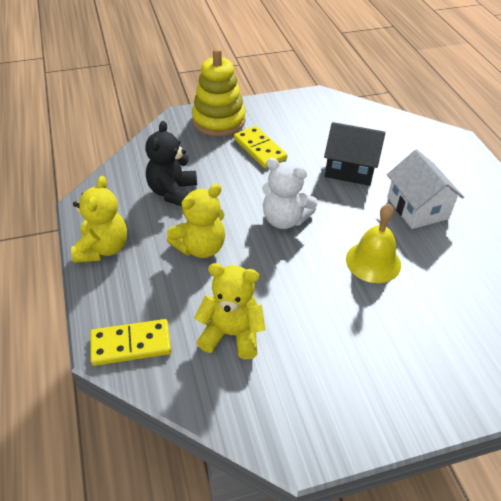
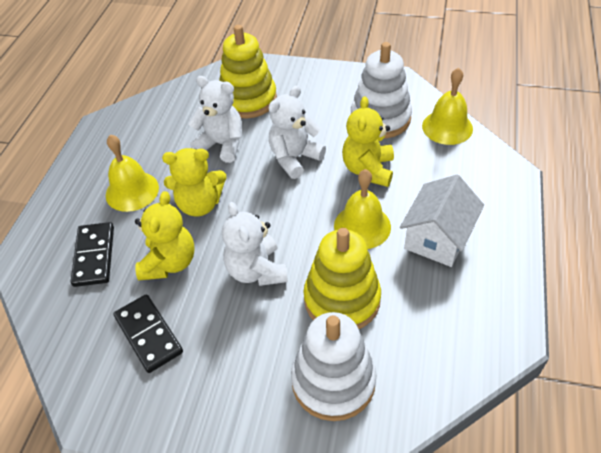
black domino: 0 -> 2
black house: 1 -> 0
black teddy bear: 1 -> 0
white stacking toy: 0 -> 2
white teddy bear: 1 -> 3
yellow bell: 1 -> 3
yellow domino: 2 -> 0
yellow stacking toy: 1 -> 2

